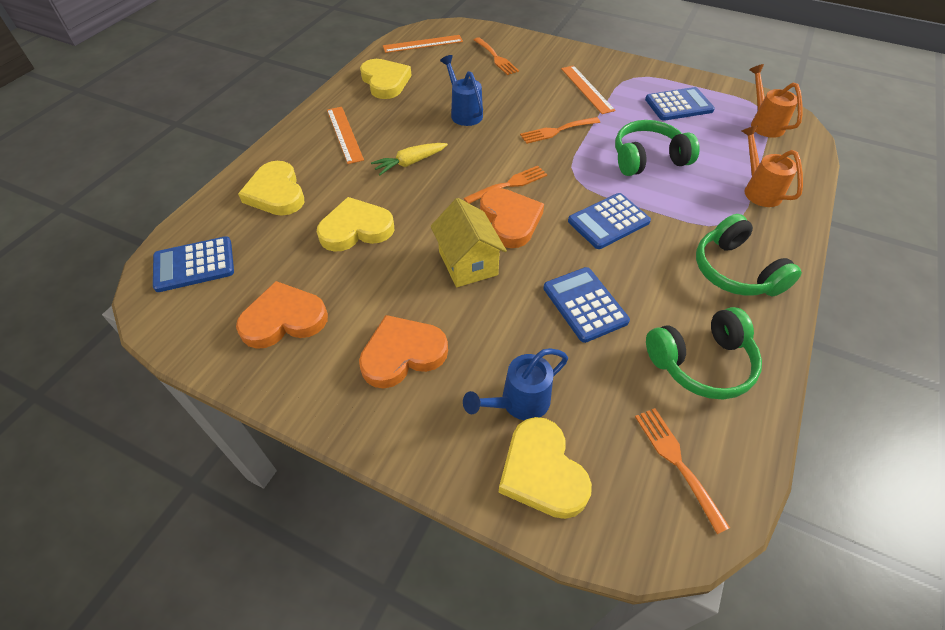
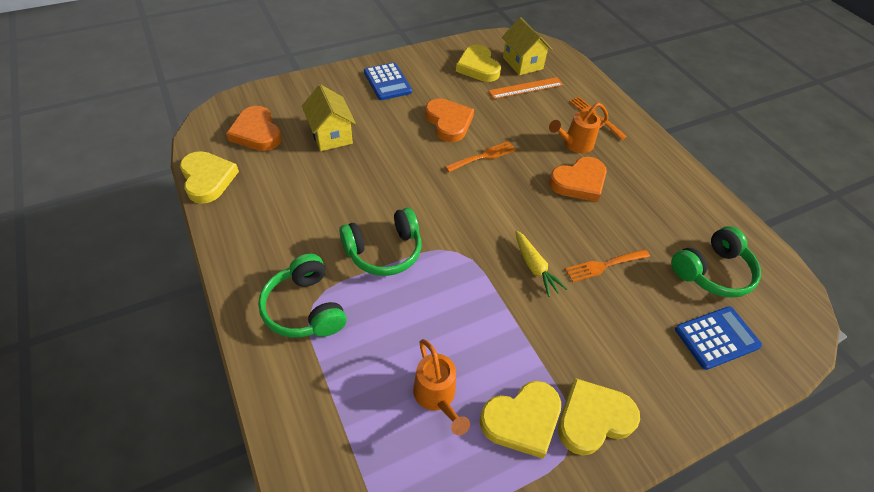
blue calculator: 4 -> 2
blue watering can: 2 -> 0
orange fork: 4 -> 3
orange ruler: 3 -> 1
yellow house: 1 -> 2

